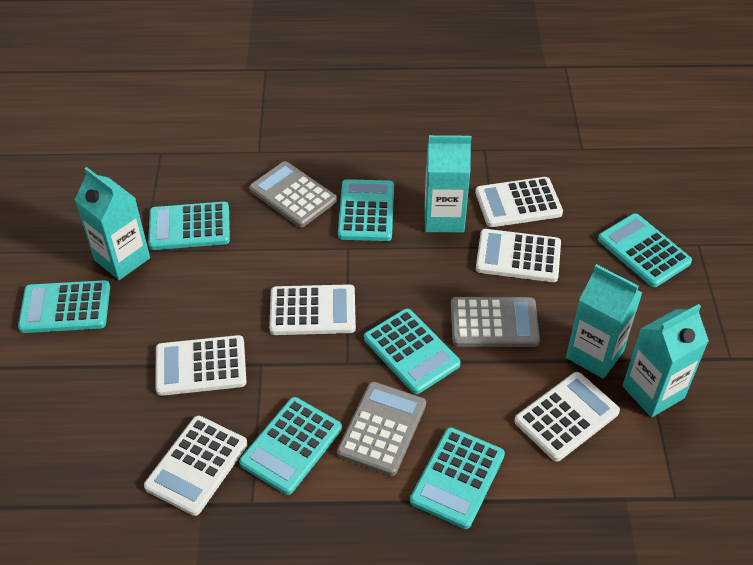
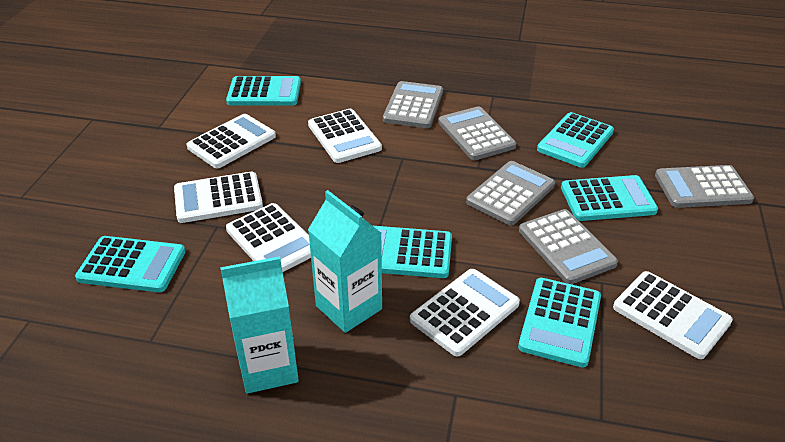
grey calculator: 3 -> 5
turquoise calculator: 7 -> 6
turquoise carton: 4 -> 2

